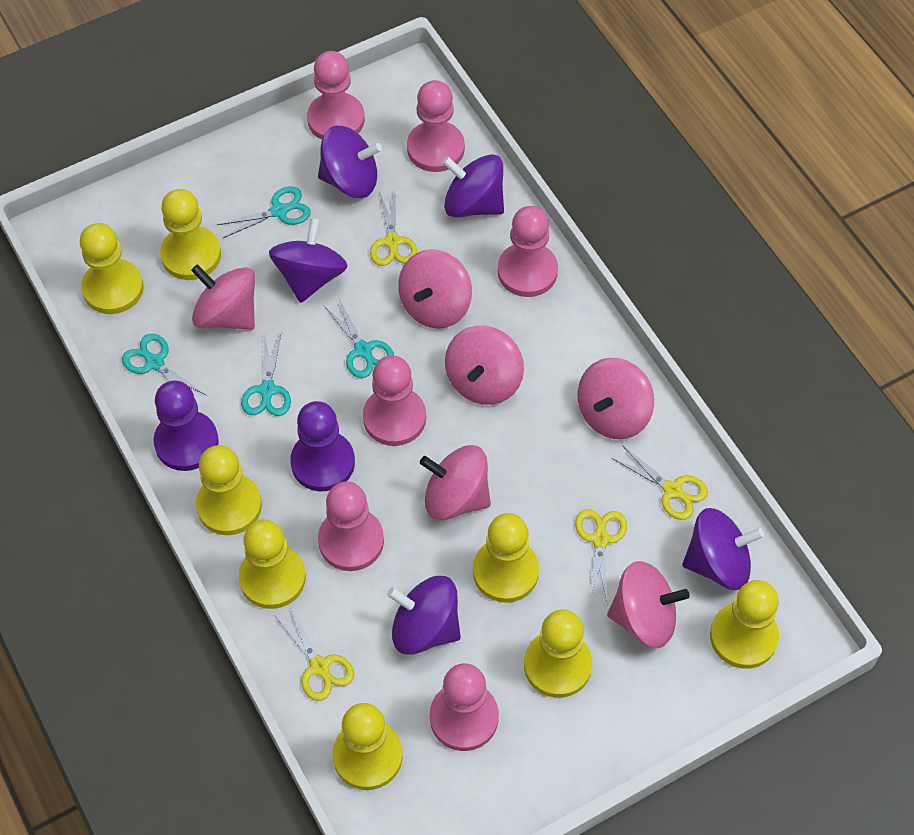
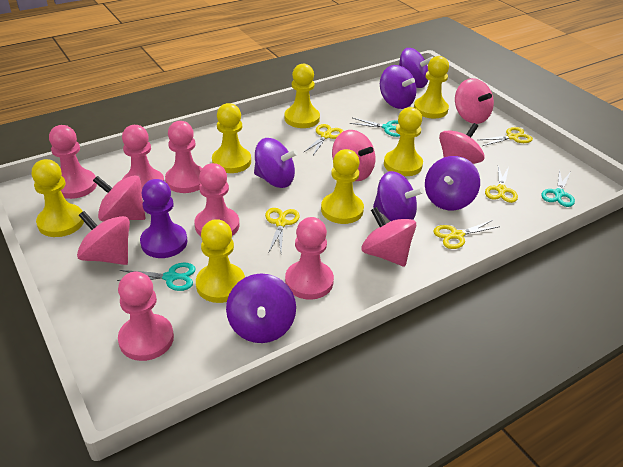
purple pawn: 2 -> 1
purple spinning top: 5 -> 6
turquoise scissors: 4 -> 3
yellow pawn: 8 -> 7
yellow scissors: 4 -> 5

